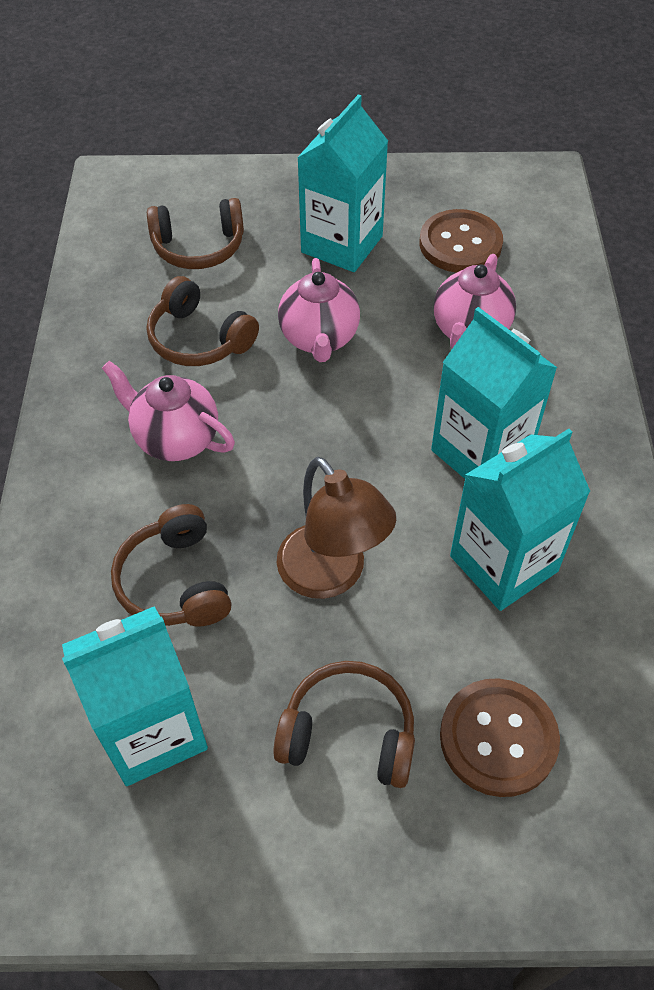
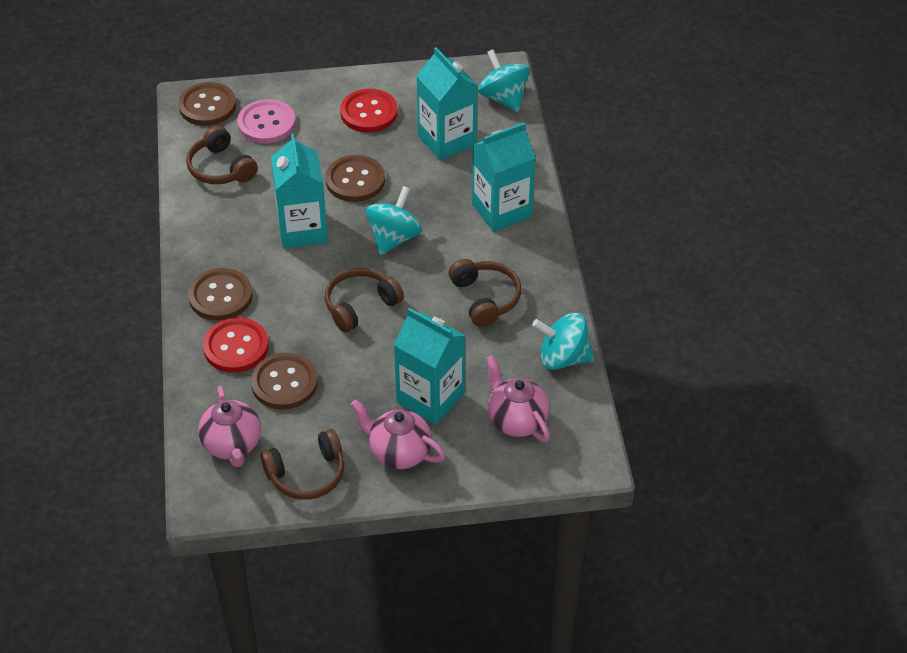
brown button: 2 -> 4
brown lamp: 1 -> 0
pink button: 0 -> 1
red button: 0 -> 2
turquoise spinning top: 0 -> 3

